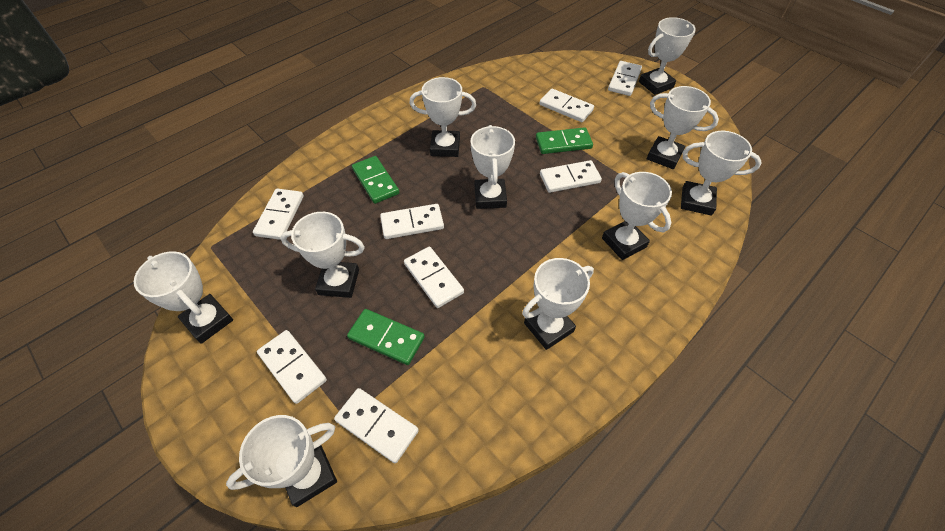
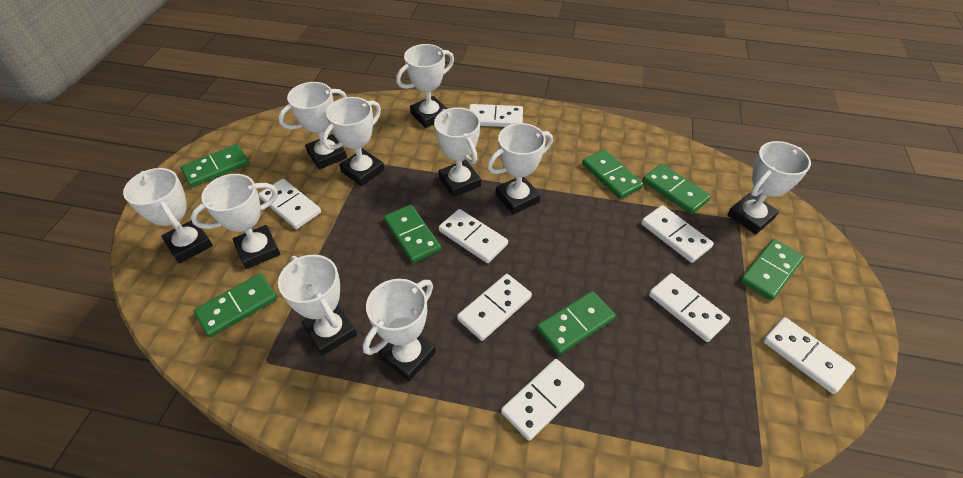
green domino: 3 -> 7

